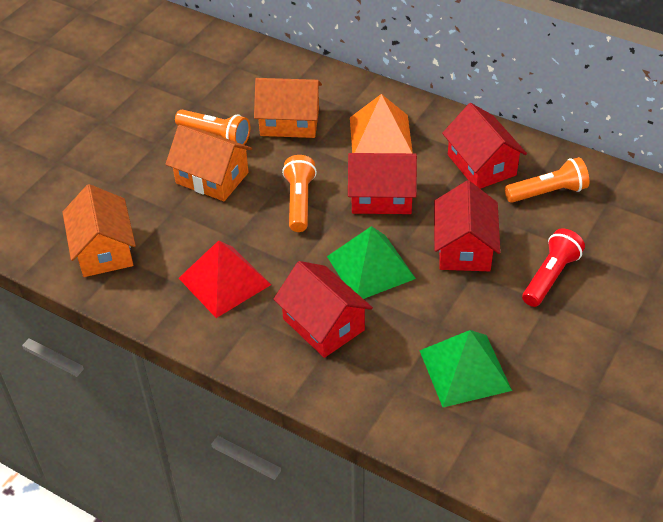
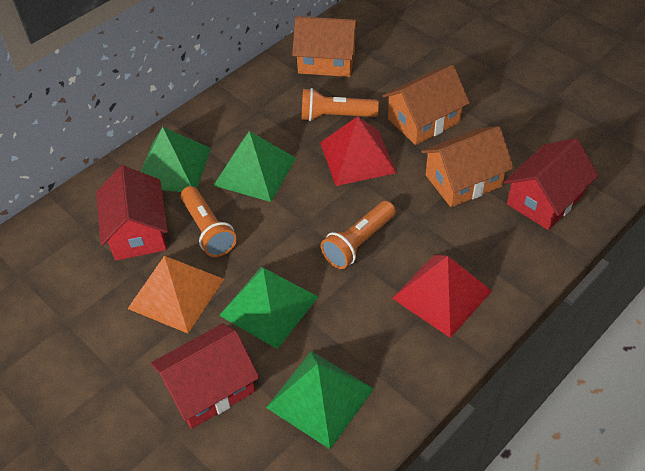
green pyramid: 2 -> 4
red flashlight: 1 -> 0
red house: 4 -> 3
red pyramid: 1 -> 2

